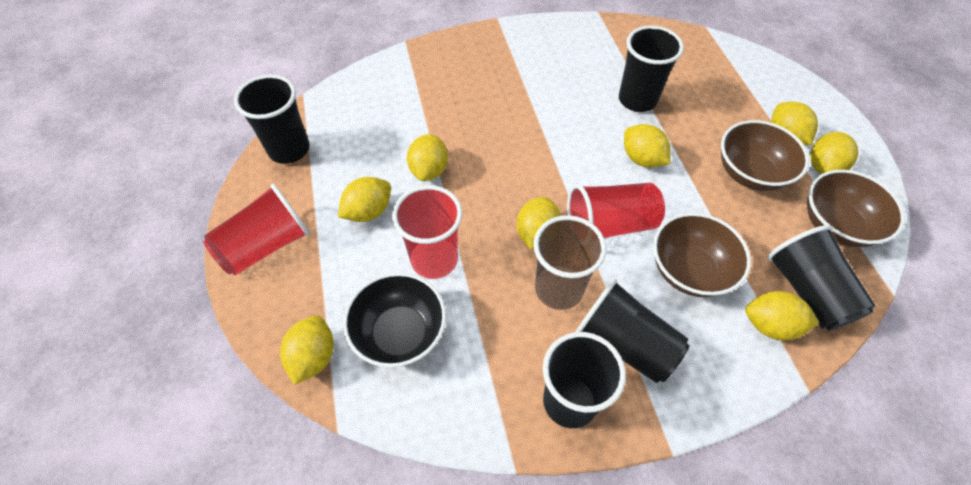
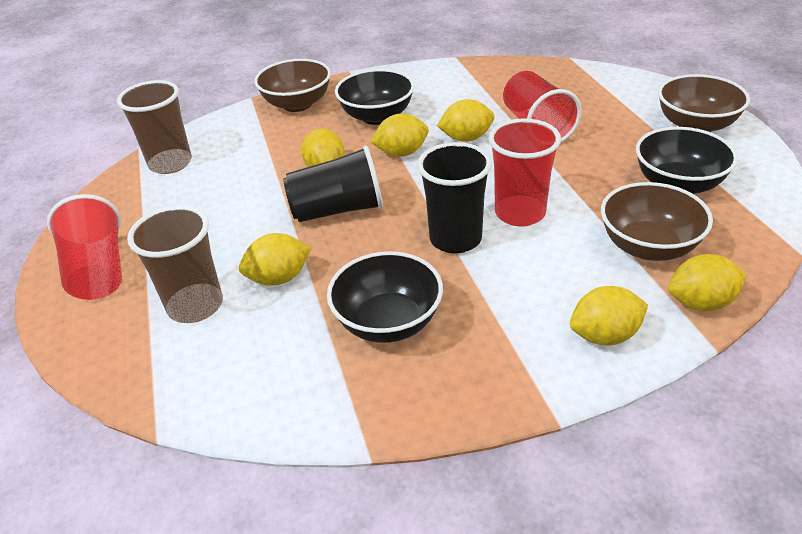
black bowl: 1 -> 3
black cup: 5 -> 2
brown cup: 1 -> 2
yellow lemon: 8 -> 6

